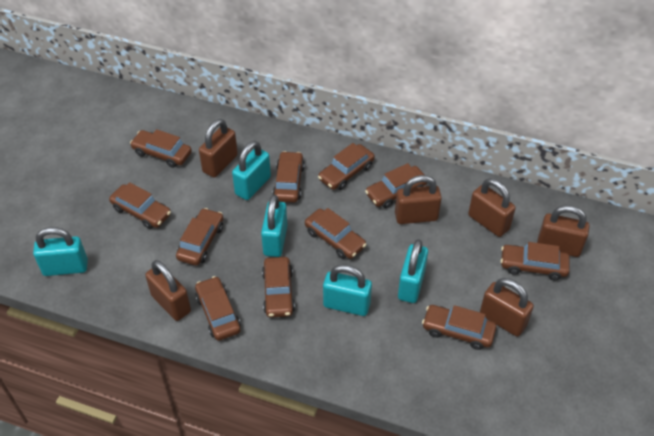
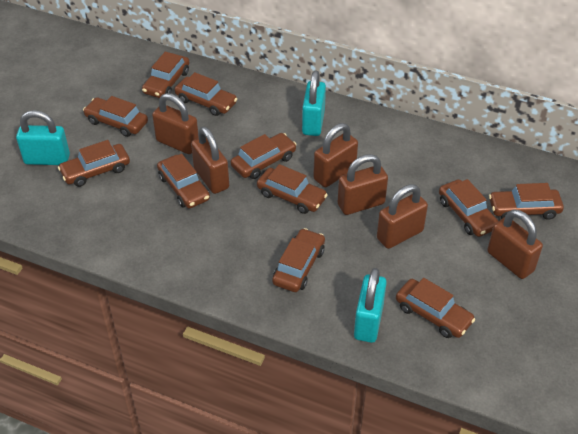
turquoise padlock: 5 -> 3

